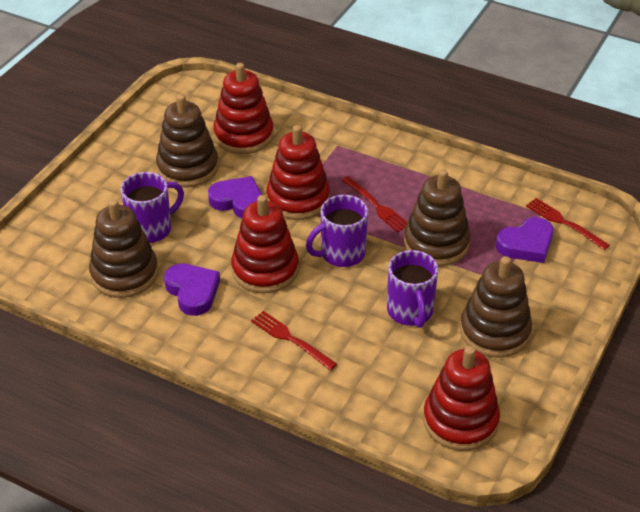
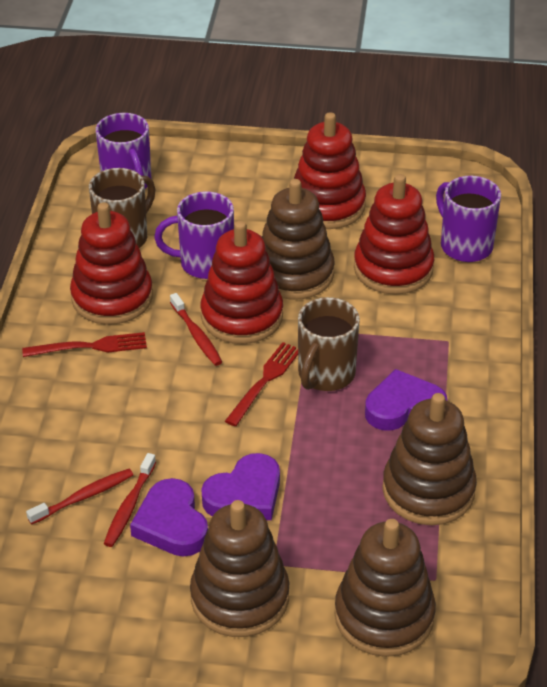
brown mug: 0 -> 2
red fork: 3 -> 2
red toothbrush: 0 -> 3

